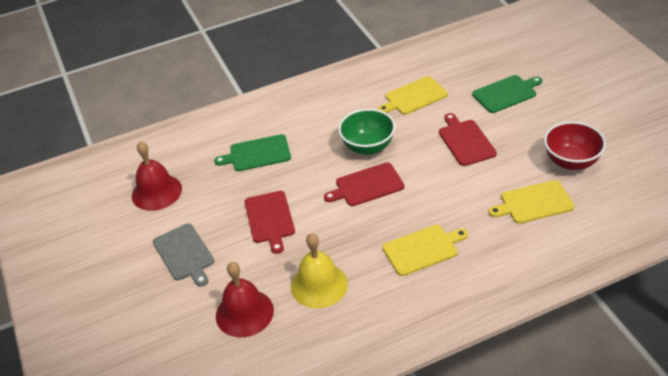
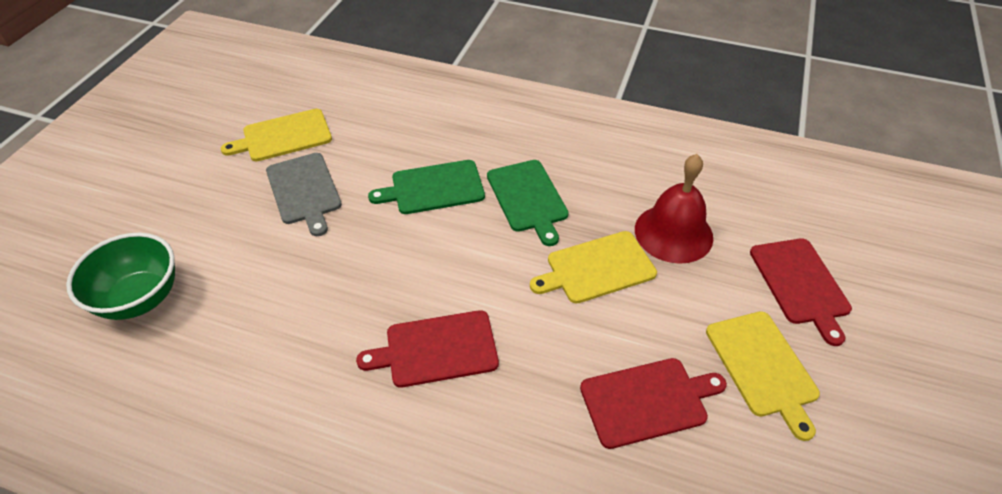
red bell: 2 -> 1
red bowl: 1 -> 0
yellow bell: 1 -> 0

